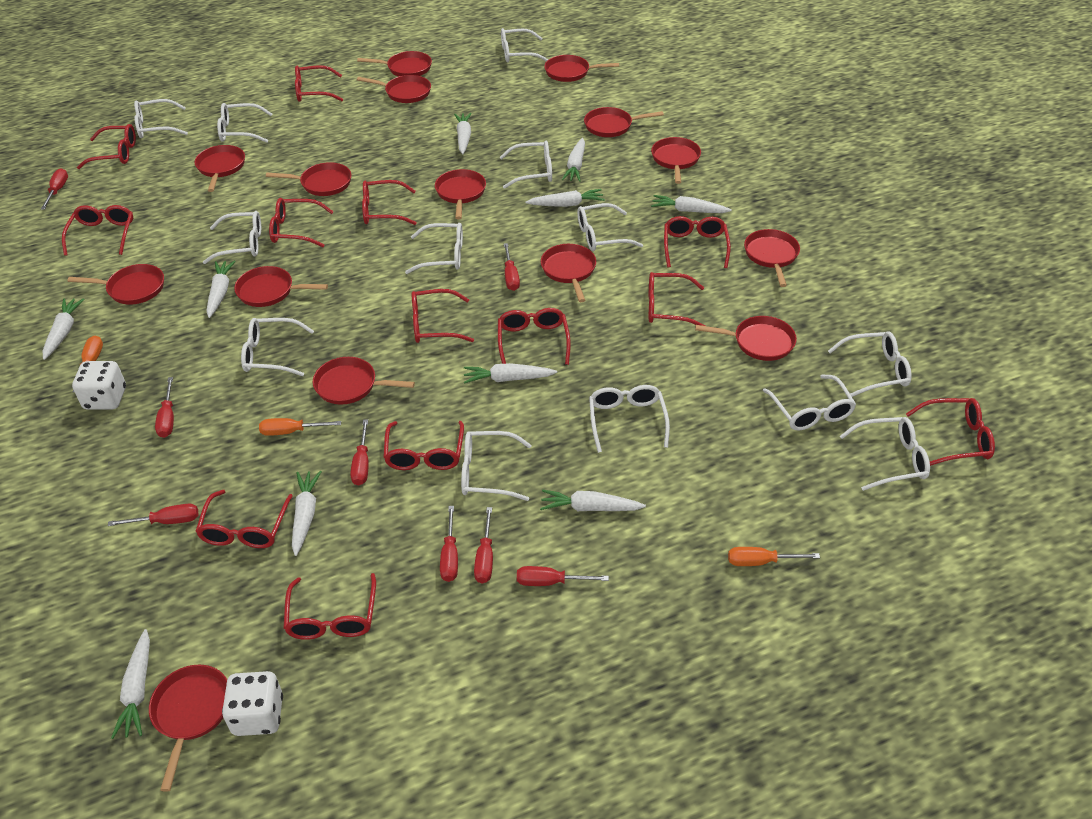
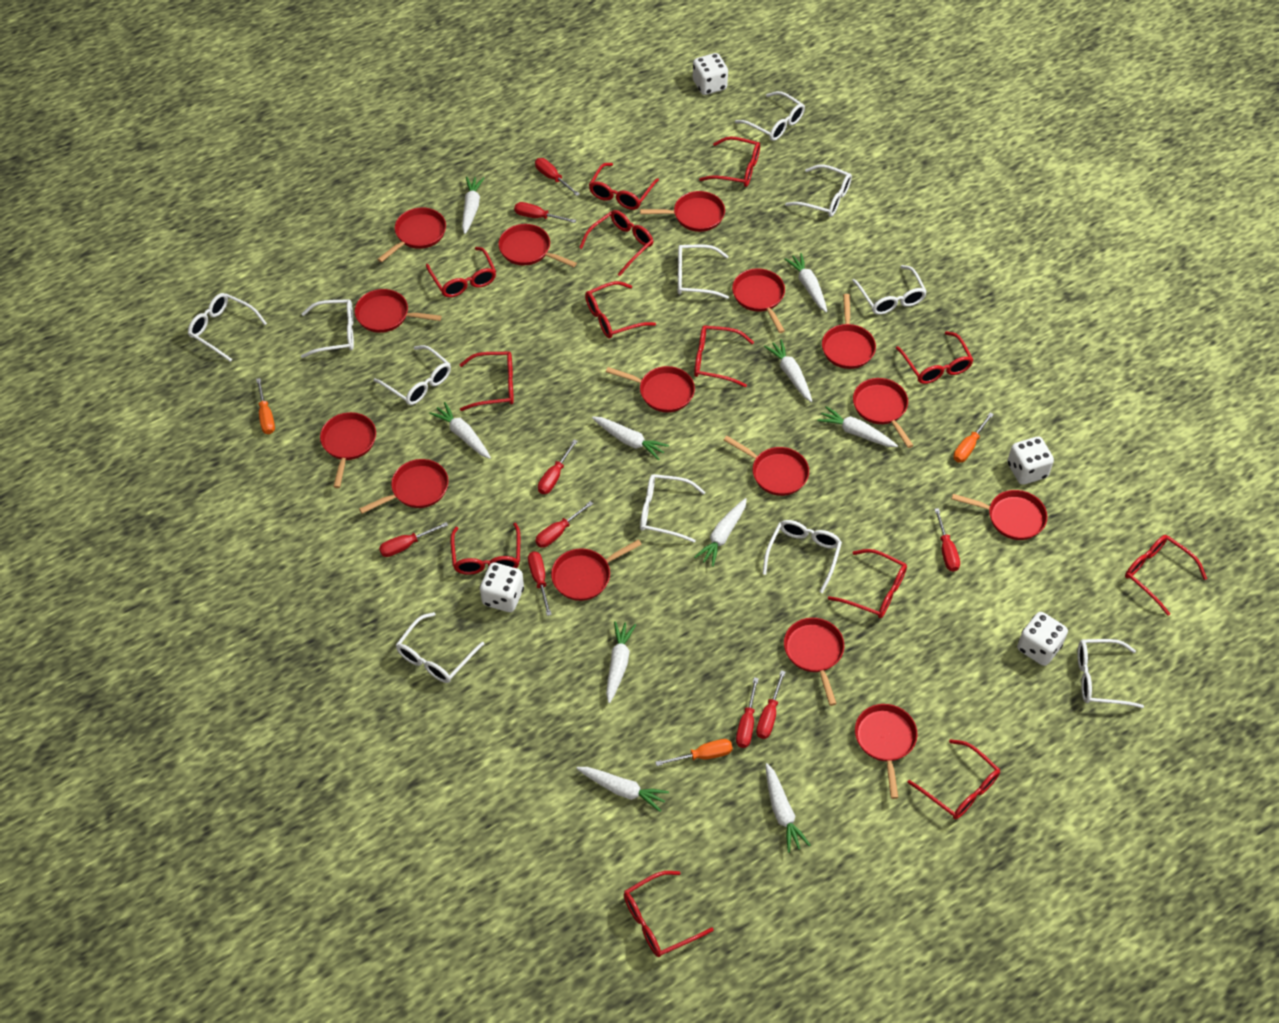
red screwdriver: 8 -> 9
white dice: 2 -> 4
white glasses: 13 -> 11

